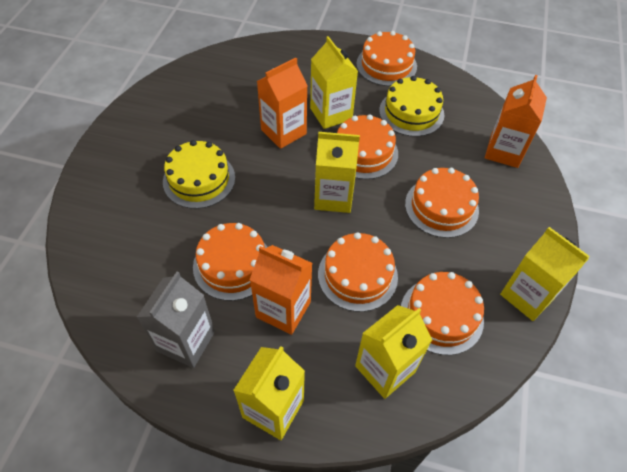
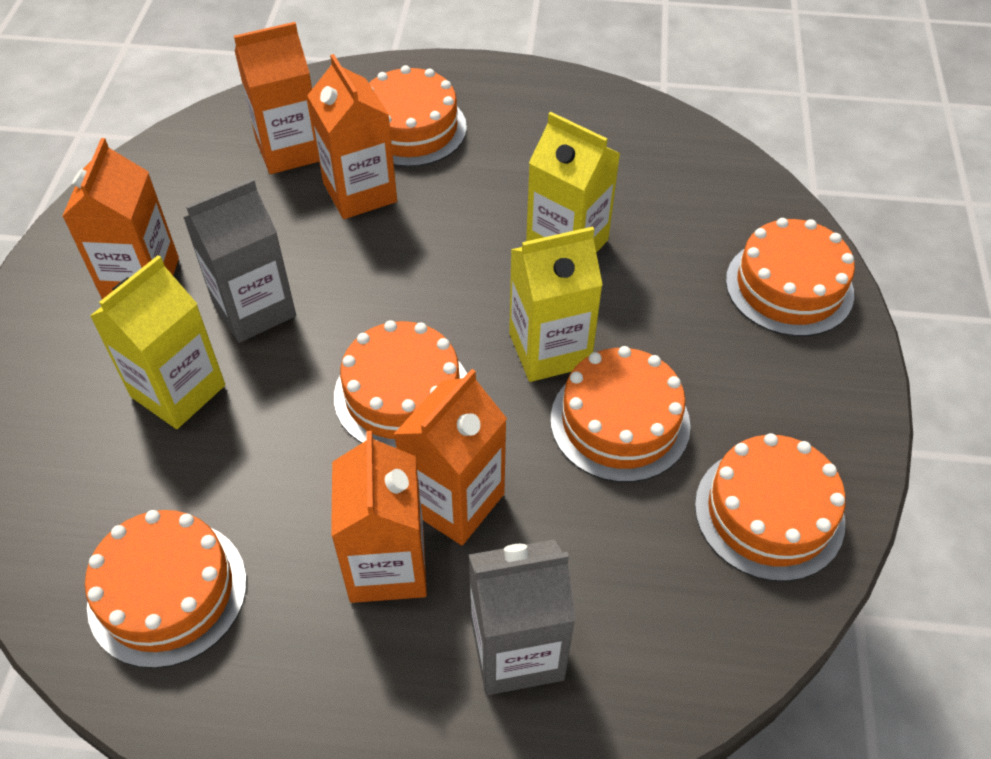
grey carton: 1 -> 2
orange carton: 3 -> 5
yellow cake: 2 -> 0
yellow carton: 5 -> 3

